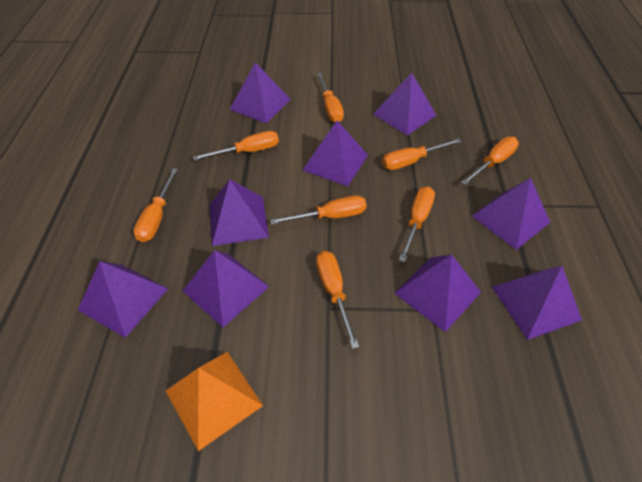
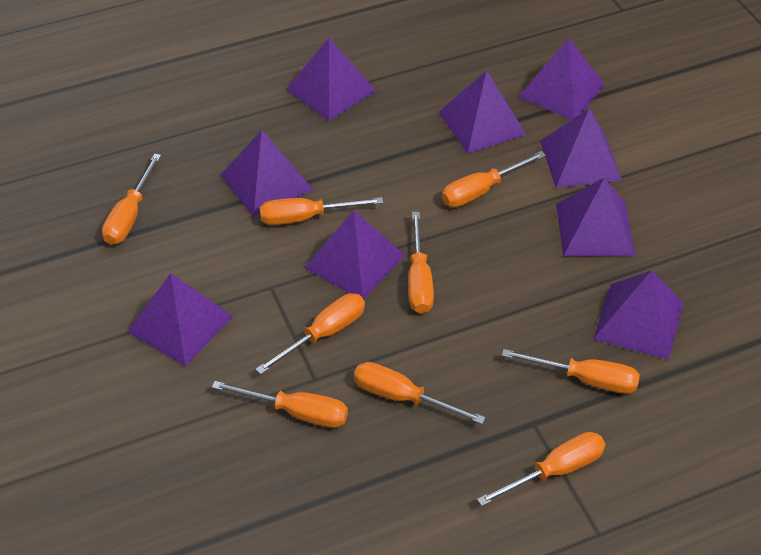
orange pyramid: 1 -> 0
orange screwdriver: 8 -> 9

